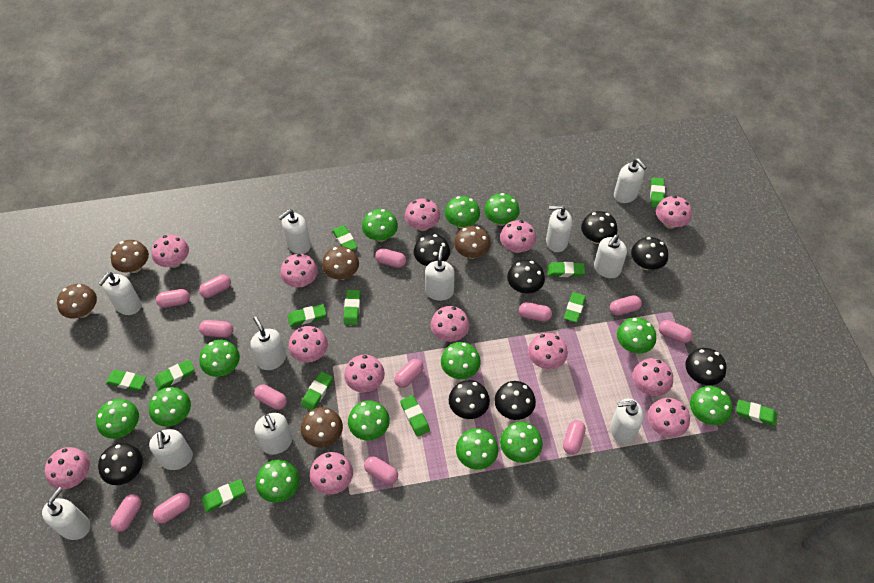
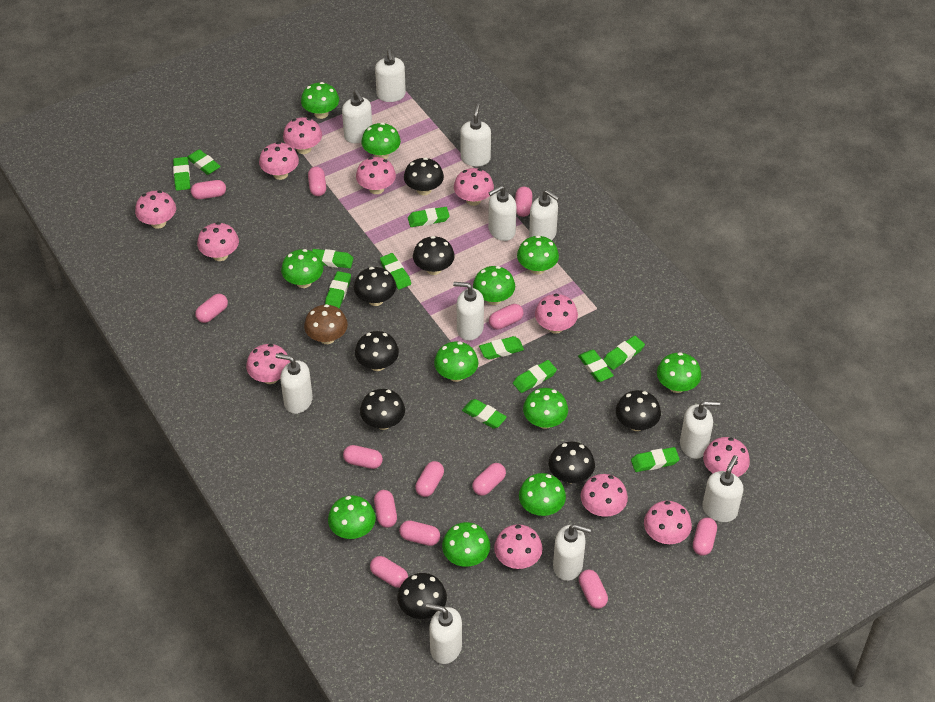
brown mushroom: 5 -> 1
green mushroom: 13 -> 11
pink mushroom: 13 -> 12

